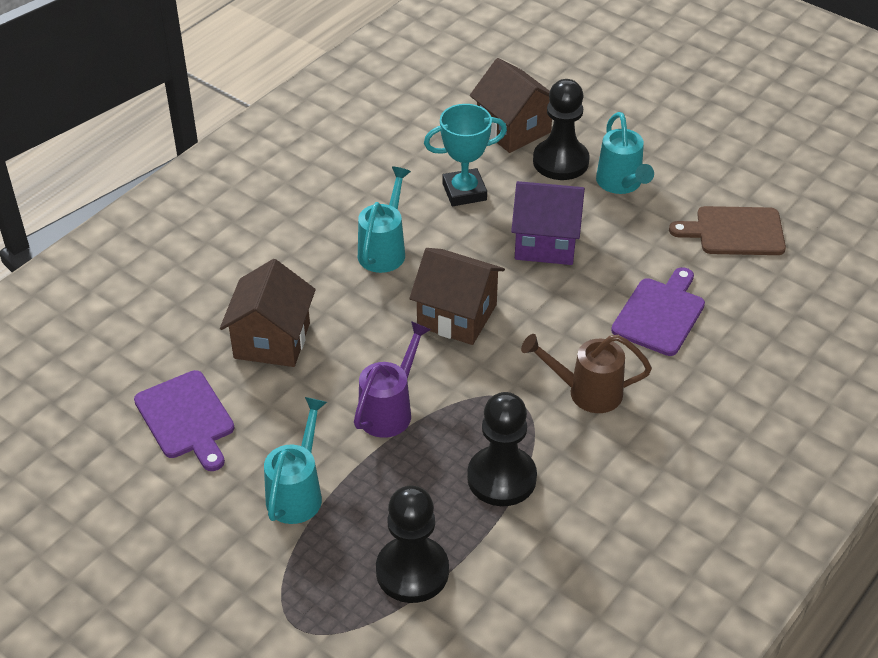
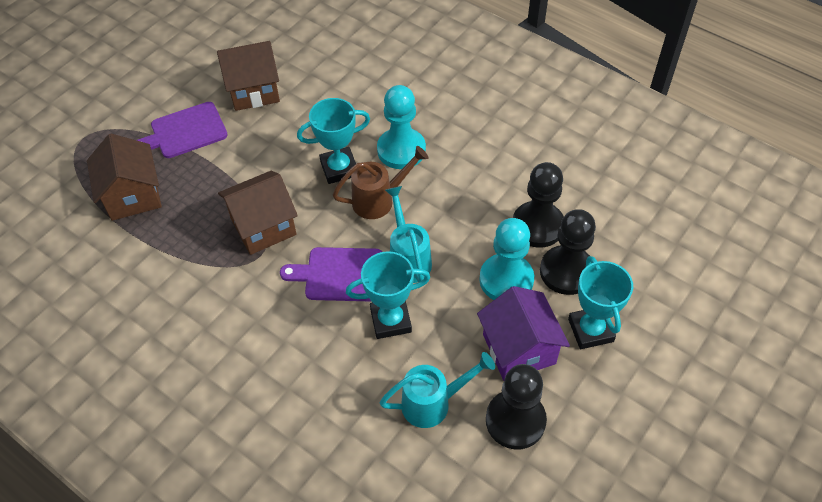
brown cutting board: 1 -> 0
purple watering can: 1 -> 0
turquoise pawn: 0 -> 2
turquoise trophy: 1 -> 3
turquoise watering can: 3 -> 2

